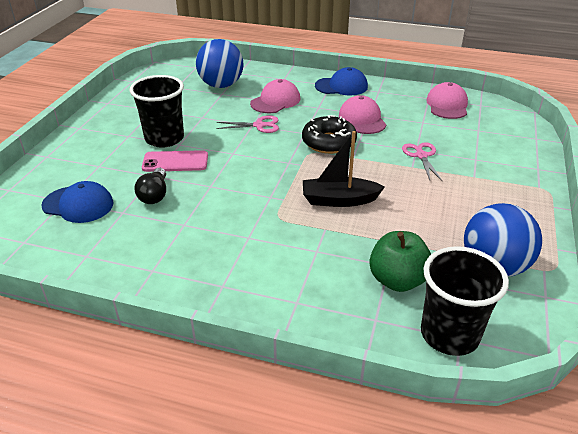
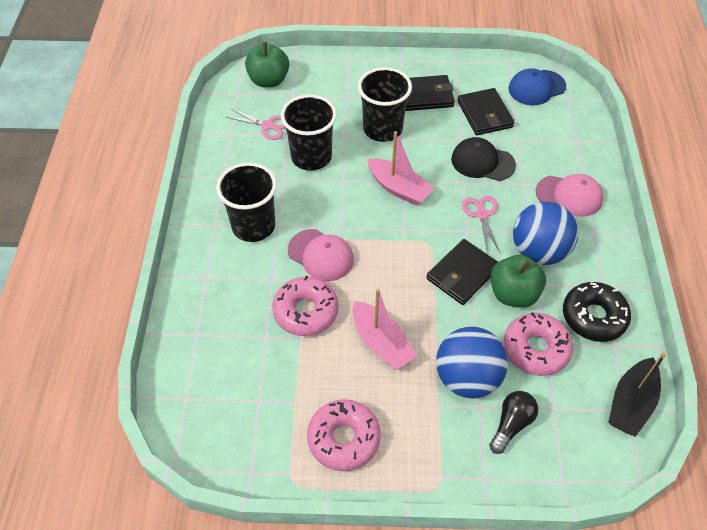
black cap: 0 -> 1
black cup: 2 -> 3
black wallet: 0 -> 3
blue cap: 2 -> 1
green apple: 1 -> 2
pink boat: 0 -> 2
pink cap: 3 -> 2
pink donut: 0 -> 3
pink phone: 1 -> 0

